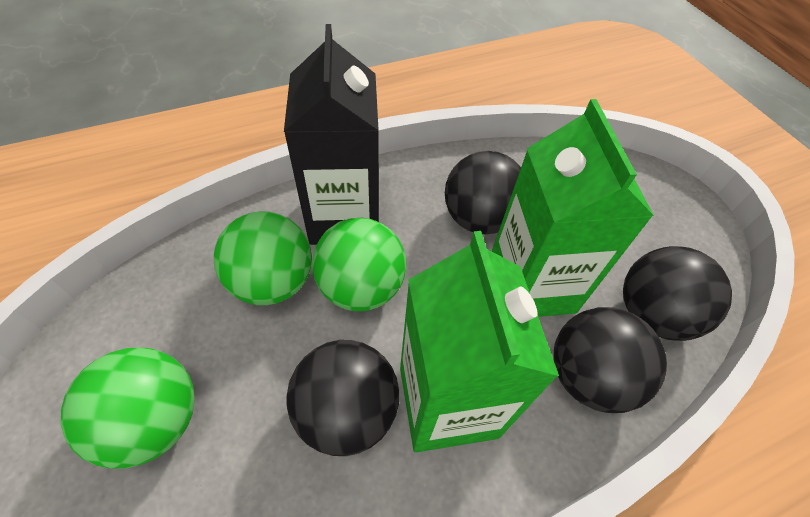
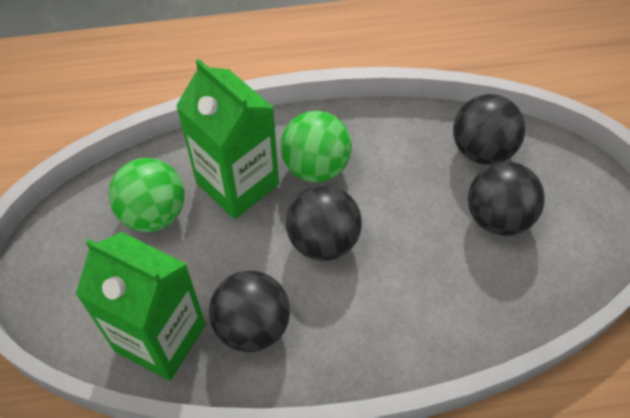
black carton: 1 -> 0
green ball: 3 -> 2

